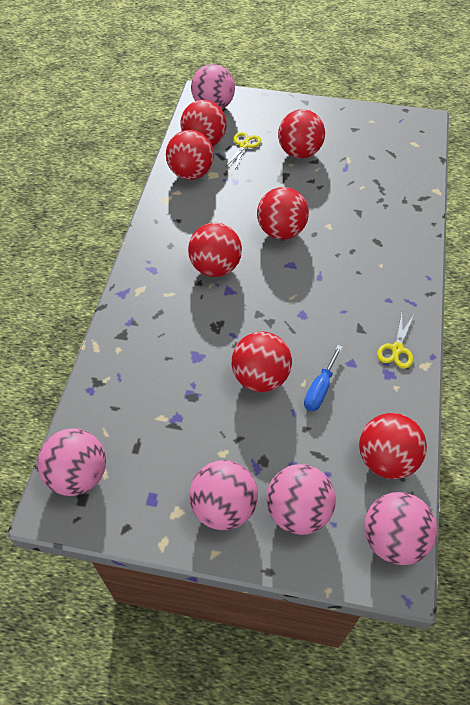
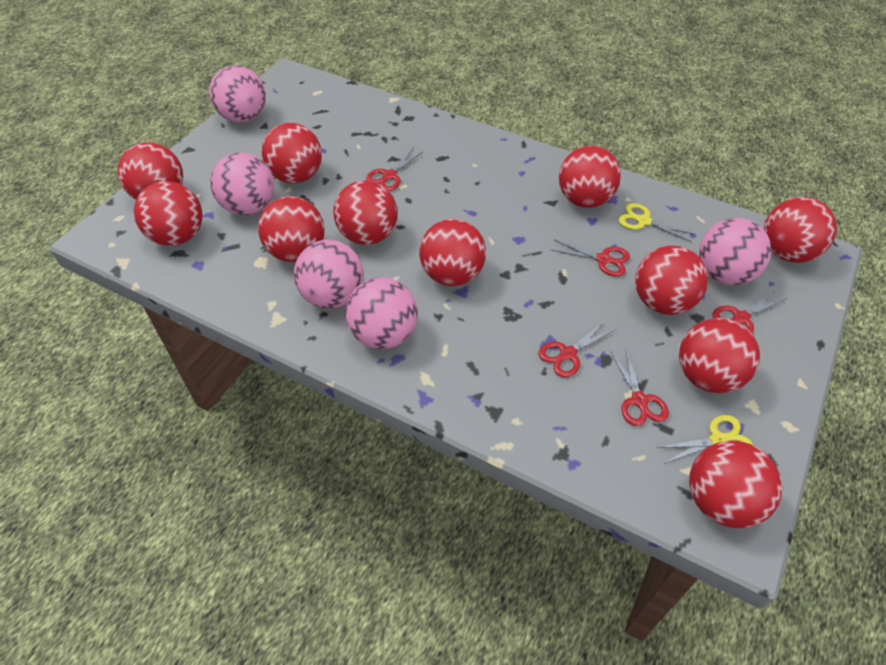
blue screwdriver: 1 -> 0
red ball: 7 -> 11
red scissors: 0 -> 5

